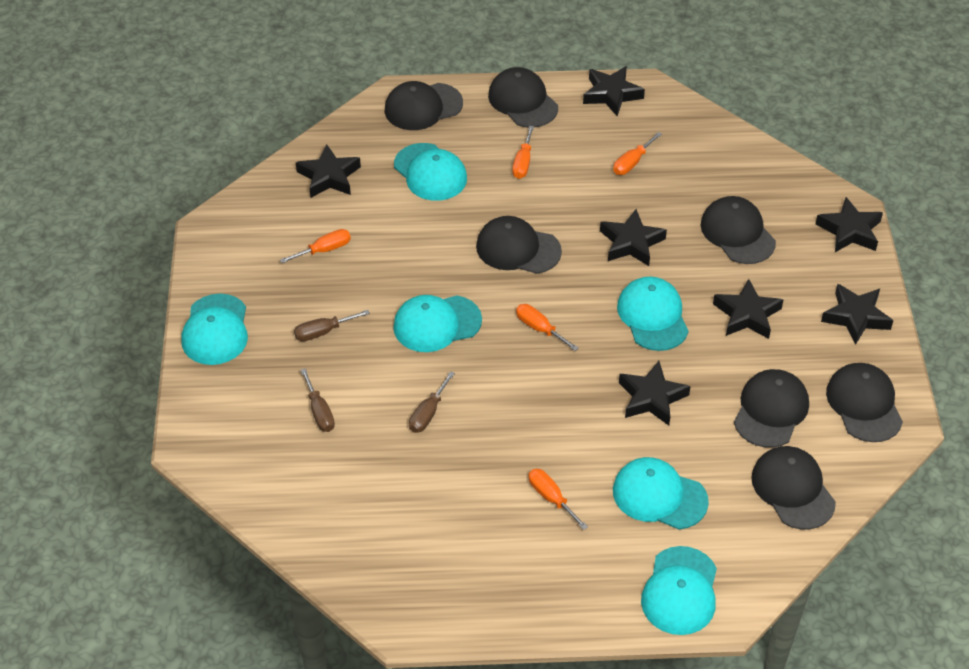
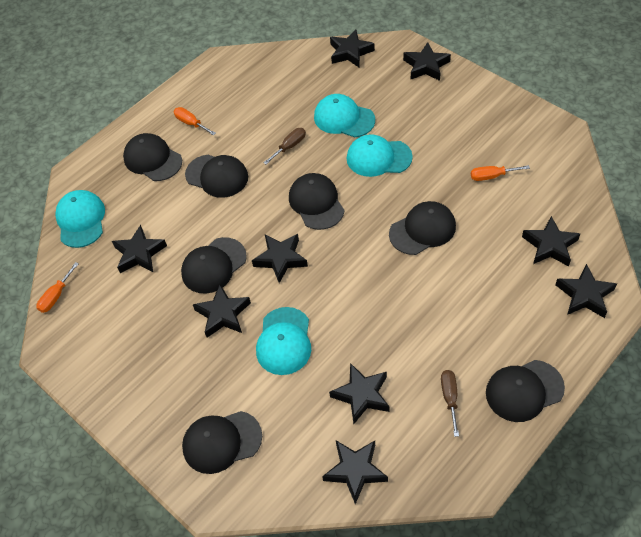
black star: 7 -> 9
brown screwdriver: 3 -> 2
orange screwdriver: 5 -> 3
turquoise cap: 6 -> 4

